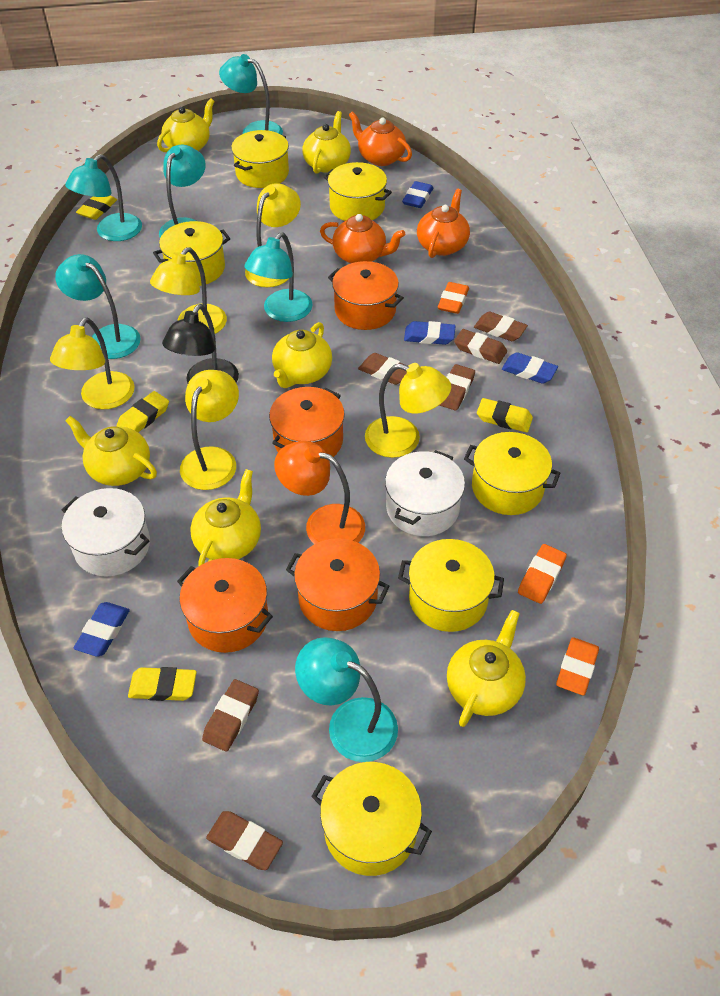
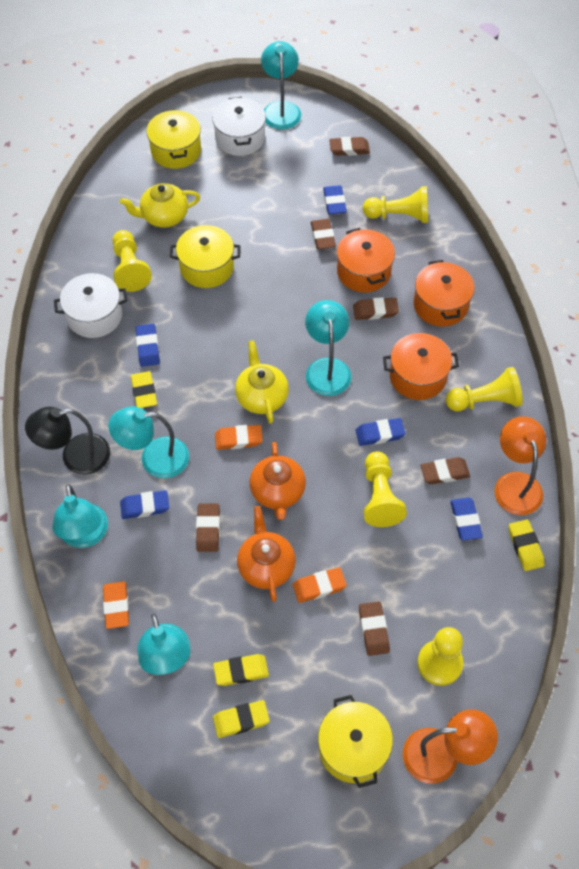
blue eraser: 4 -> 5
orange lamp: 1 -> 2
orange pot: 4 -> 3
orange teapot: 3 -> 2
turquoise lamp: 6 -> 5
yellow lamp: 5 -> 0
yellow pawn: 0 -> 5
yellow pot: 6 -> 3
yellow teapot: 6 -> 2

